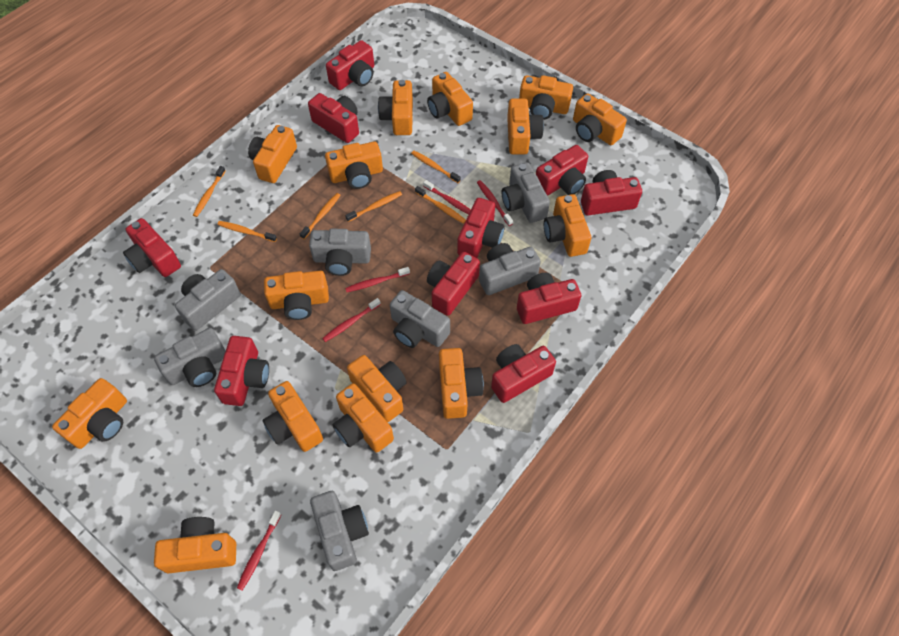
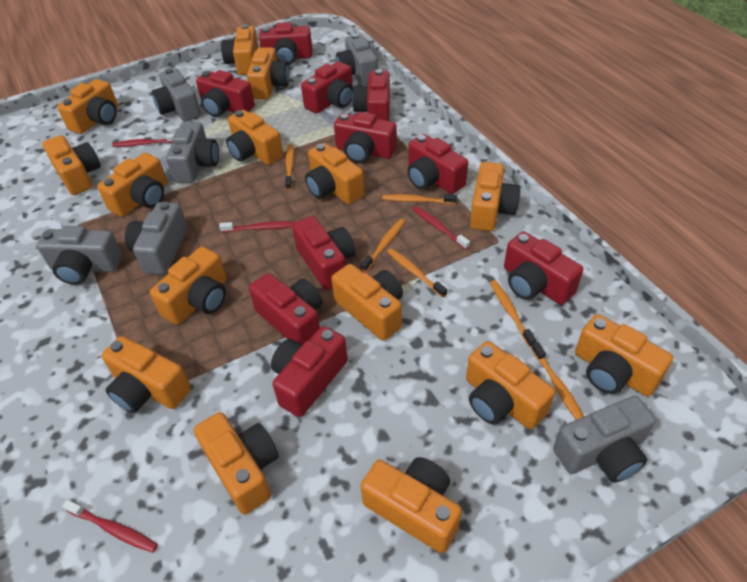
grey camera: 7 -> 6
red toothbrush: 5 -> 4

